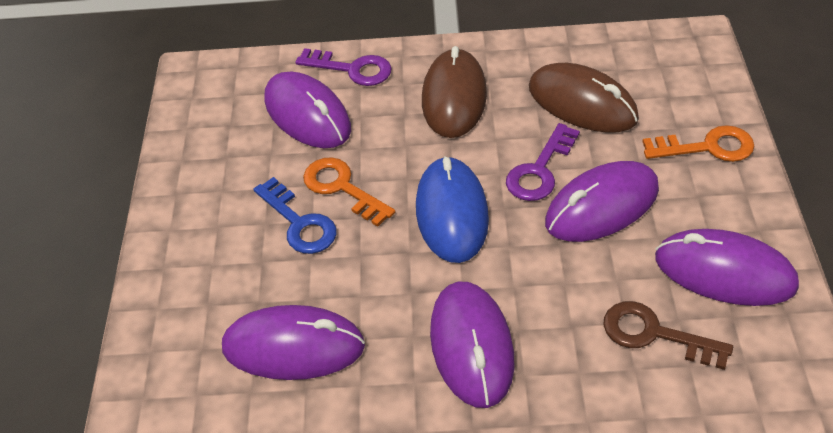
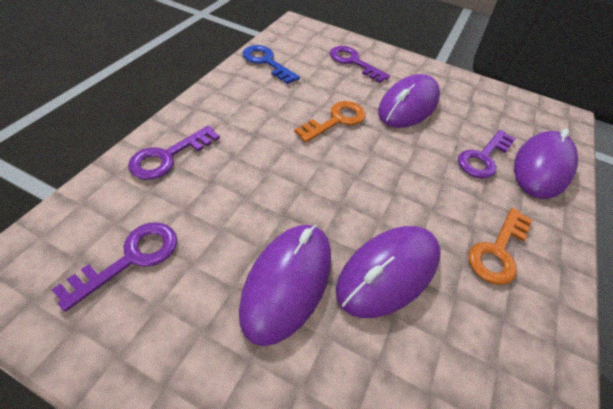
blue mouse: 1 -> 0
brown key: 1 -> 0
brown mouse: 2 -> 0
purple key: 2 -> 4
purple mouse: 5 -> 4

